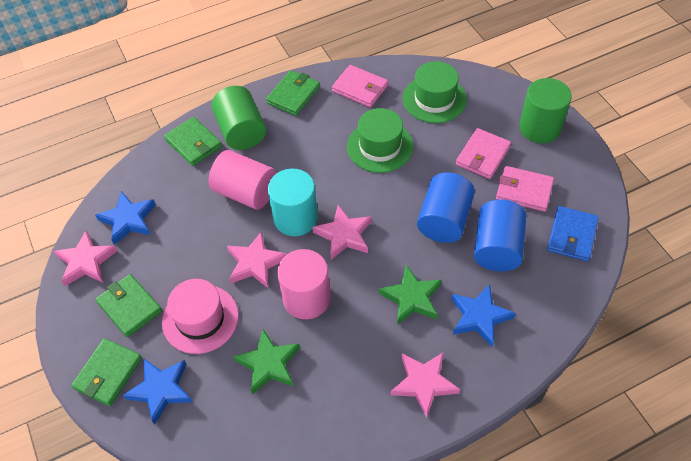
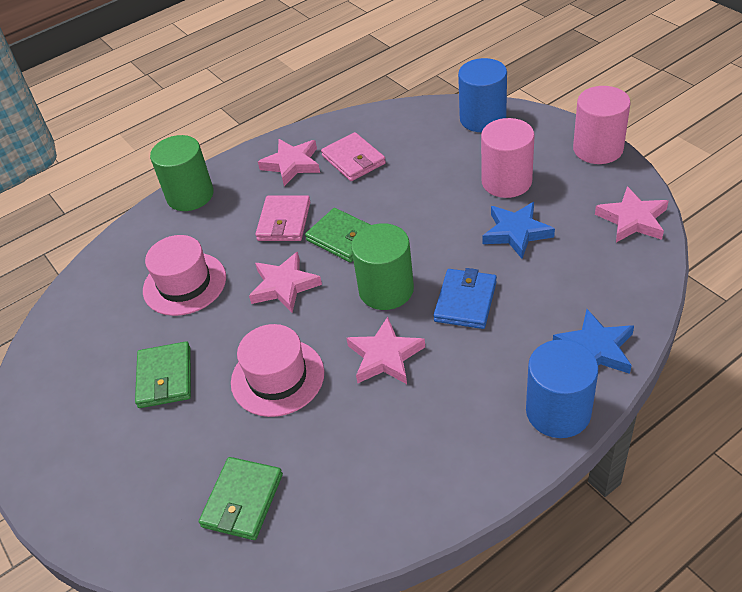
blue star: 3 -> 2
green hat: 2 -> 0
green star: 2 -> 0
green wallet: 4 -> 3
pink hat: 1 -> 2
pink wallet: 3 -> 2
turquoise cylinder: 1 -> 0

